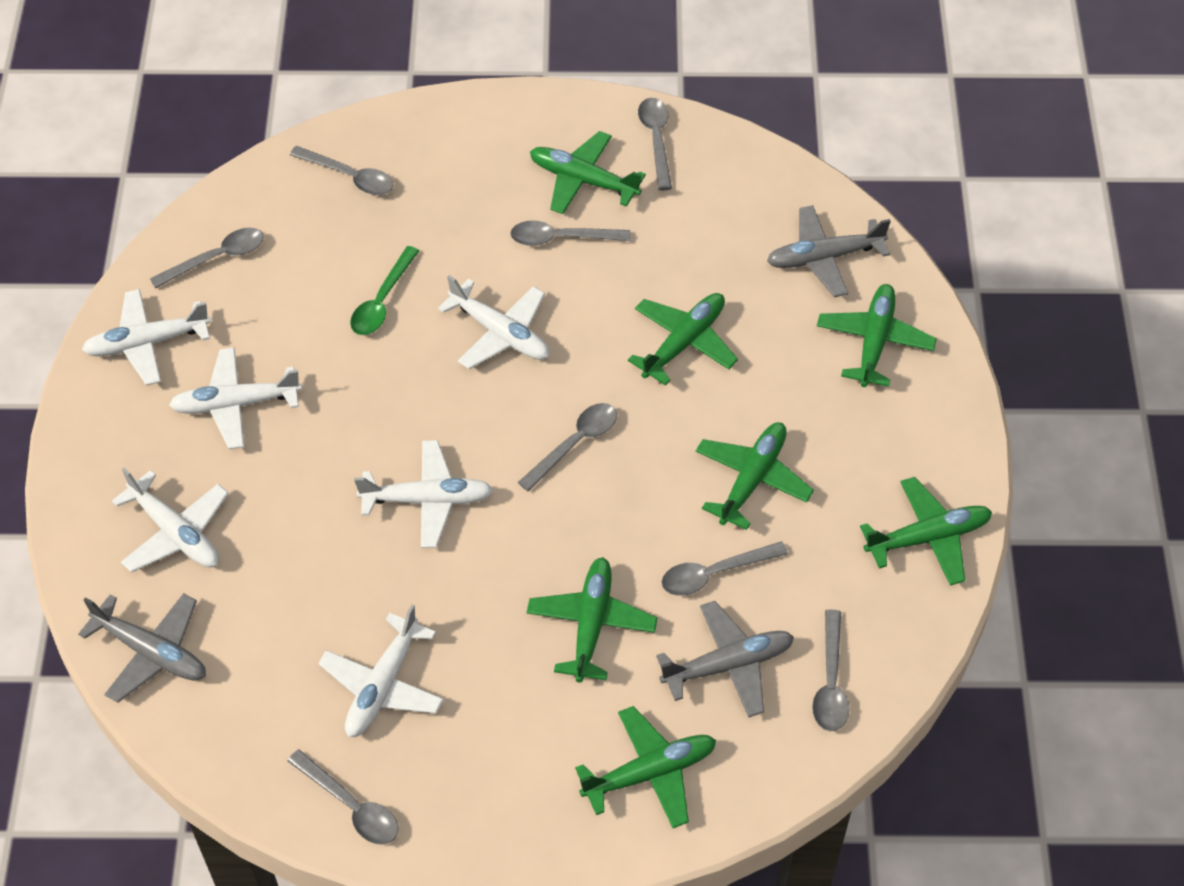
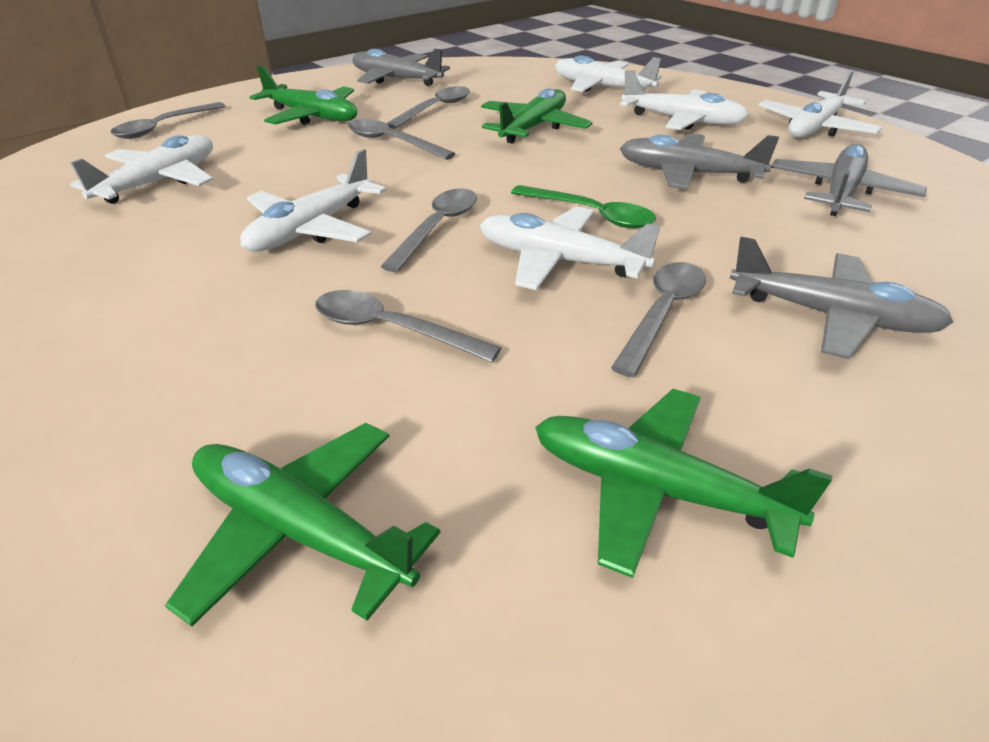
green plane: 7 -> 4
grey plane: 3 -> 4
grey spoon: 8 -> 6

